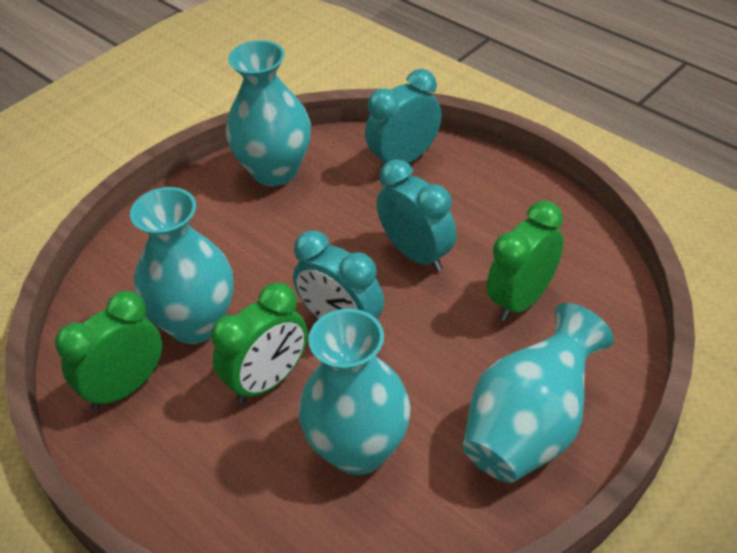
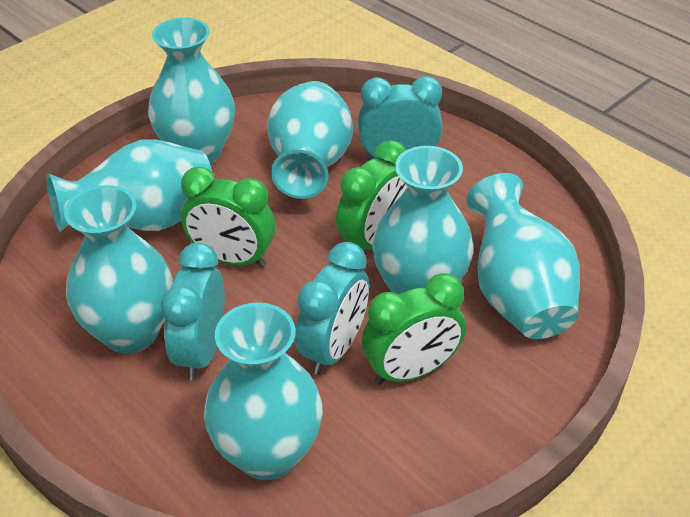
turquoise vase: 4 -> 7

